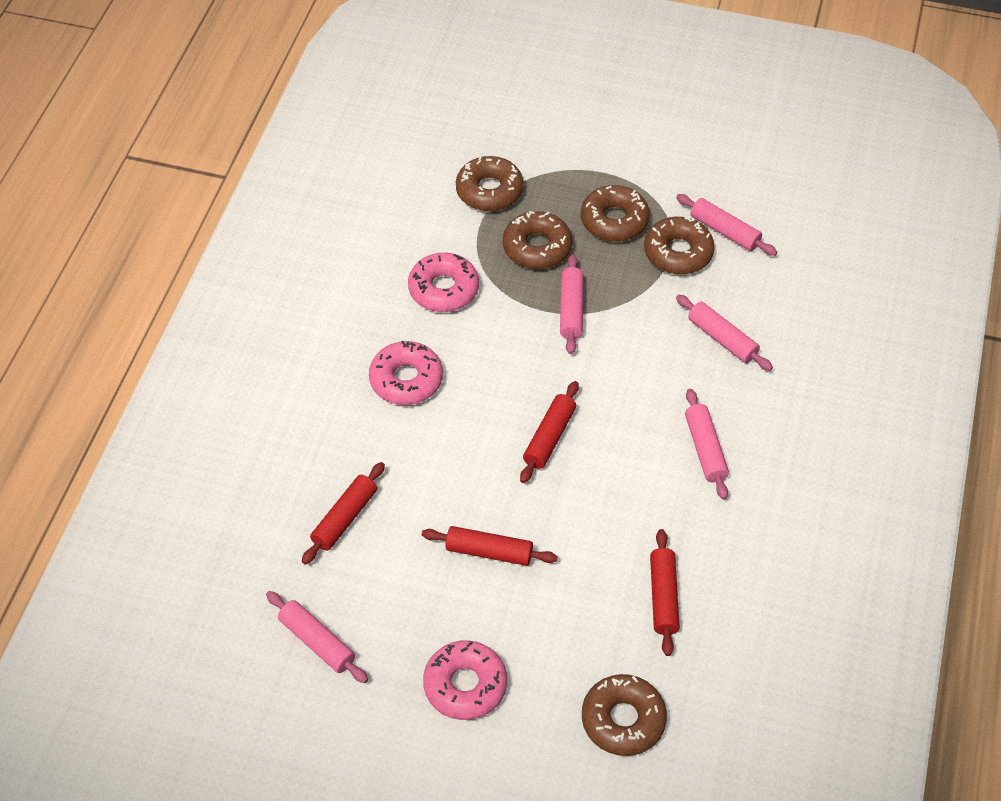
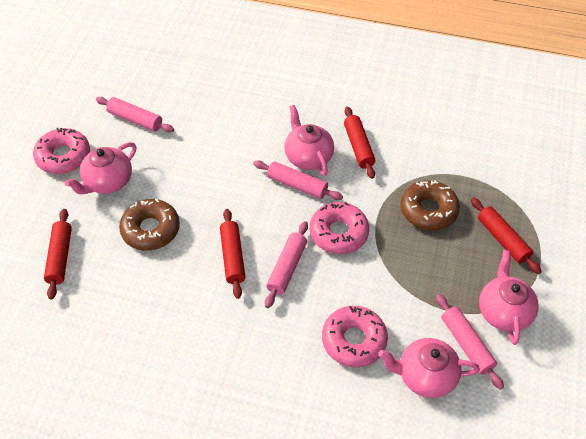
brown donut: 5 -> 2
pink rolling pin: 5 -> 4
pink teapot: 0 -> 4

